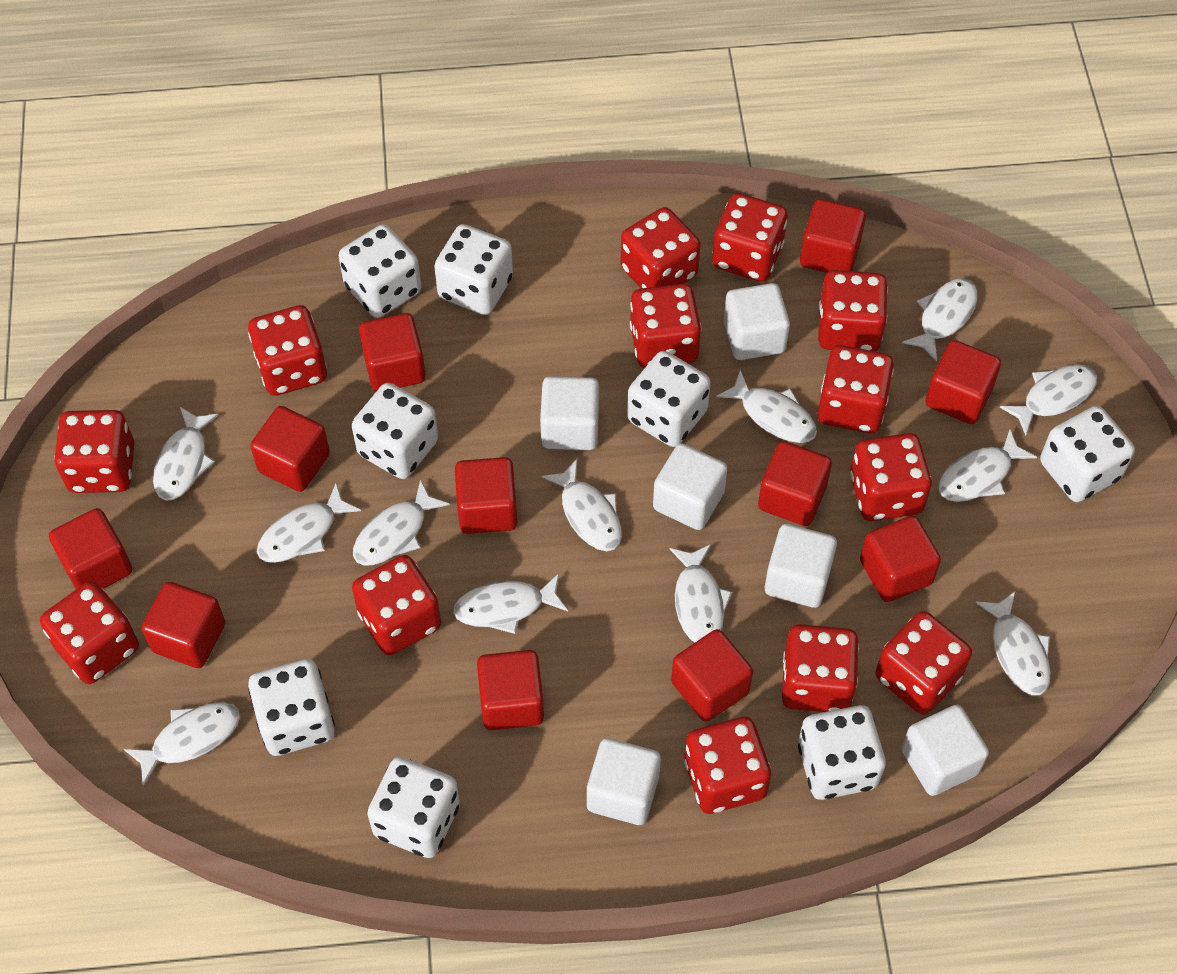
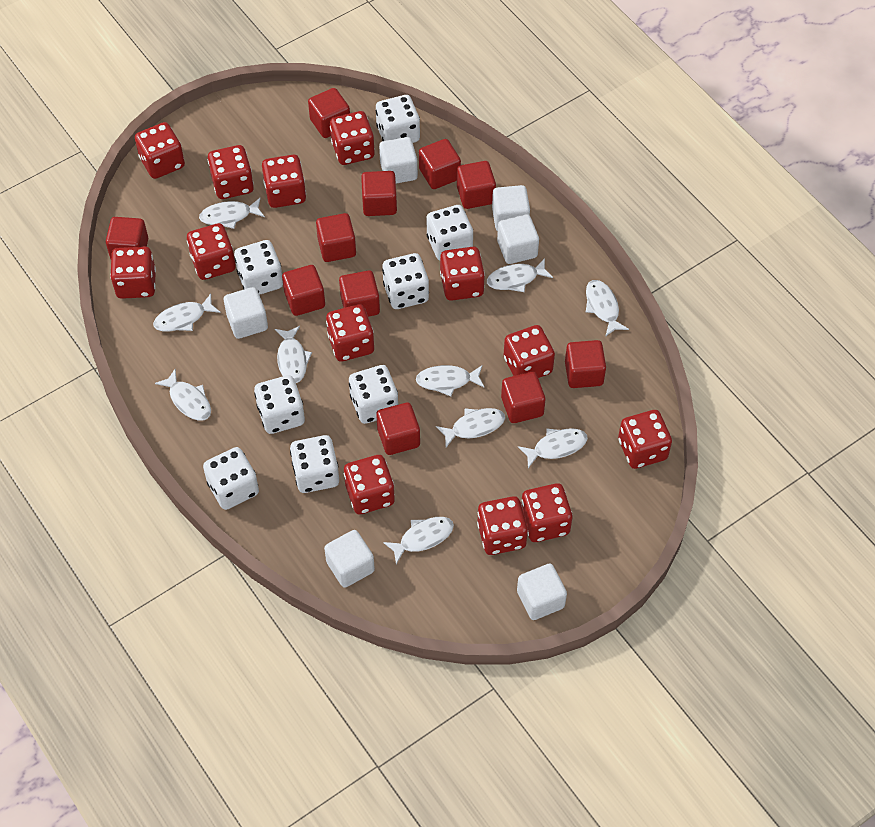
white fish: 12 -> 10

